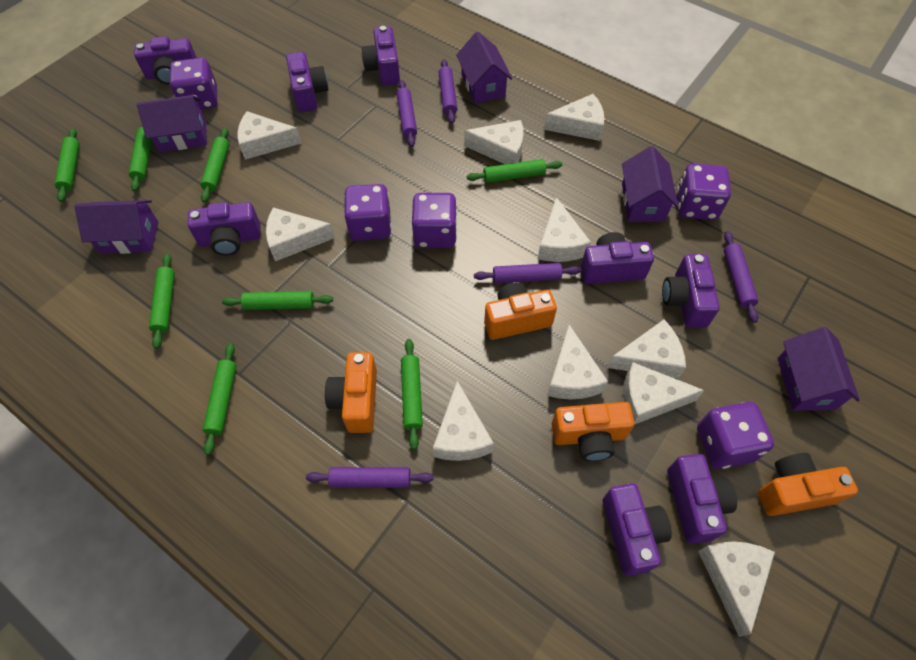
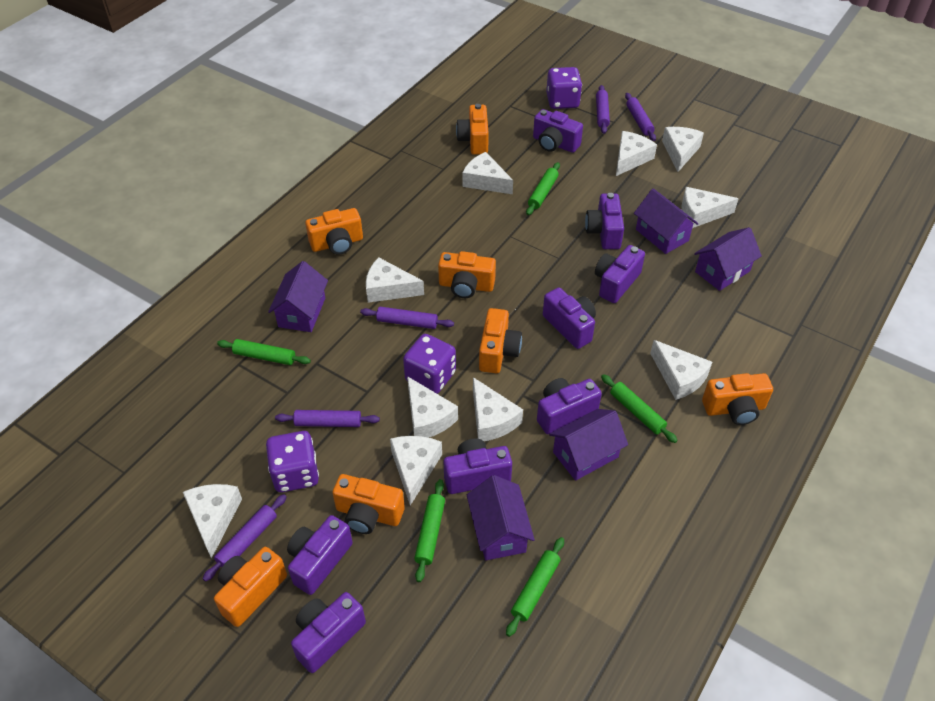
green rolling pin: 8 -> 5
orange camera: 4 -> 7
purple dice: 5 -> 3

